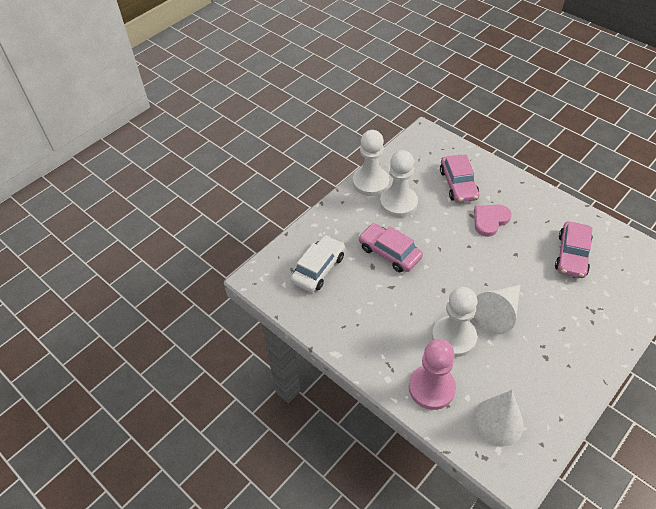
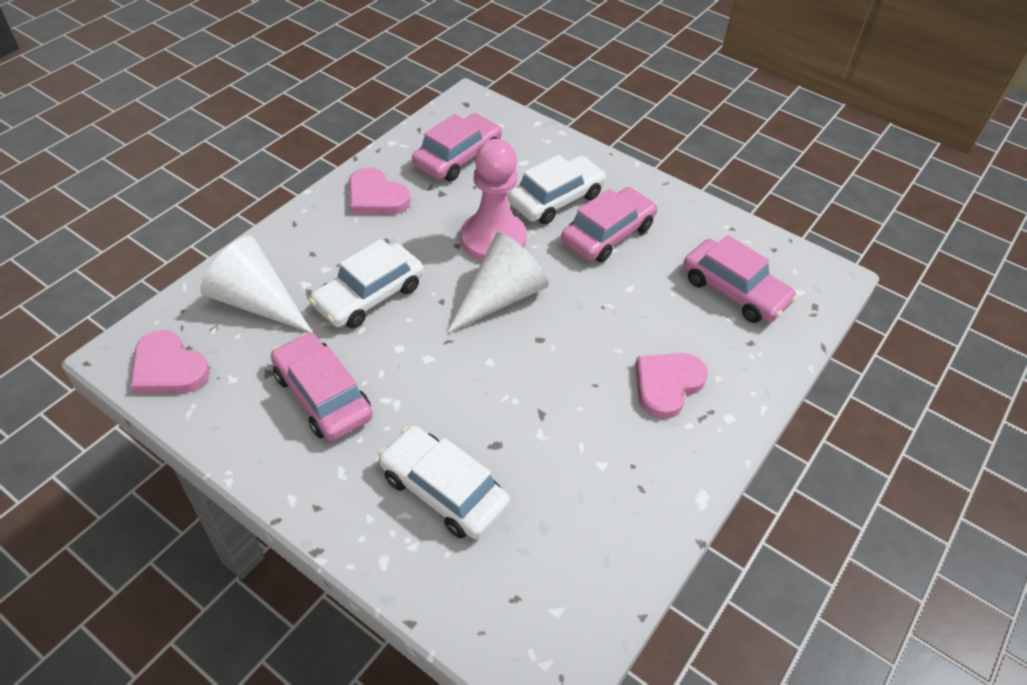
pink car: 3 -> 4
pink heart: 1 -> 3
white car: 1 -> 3
white pawn: 3 -> 0

